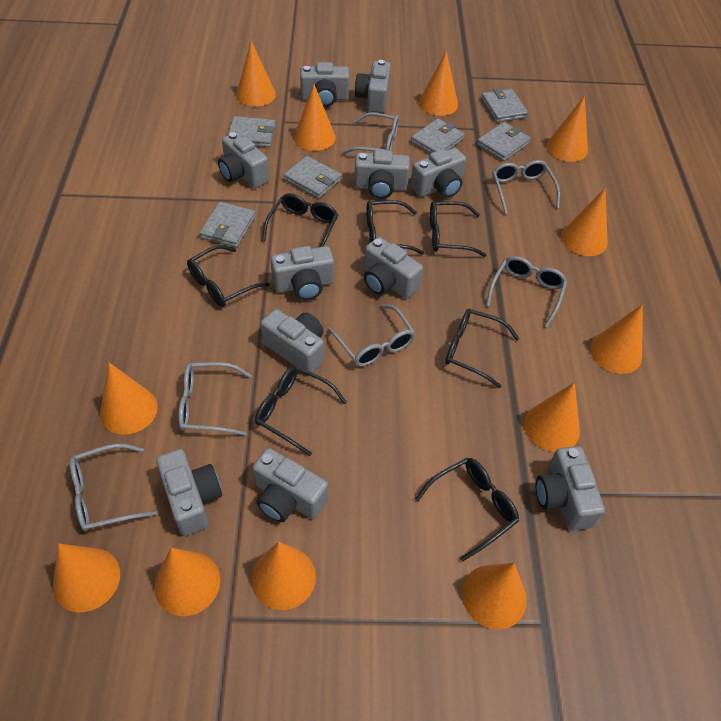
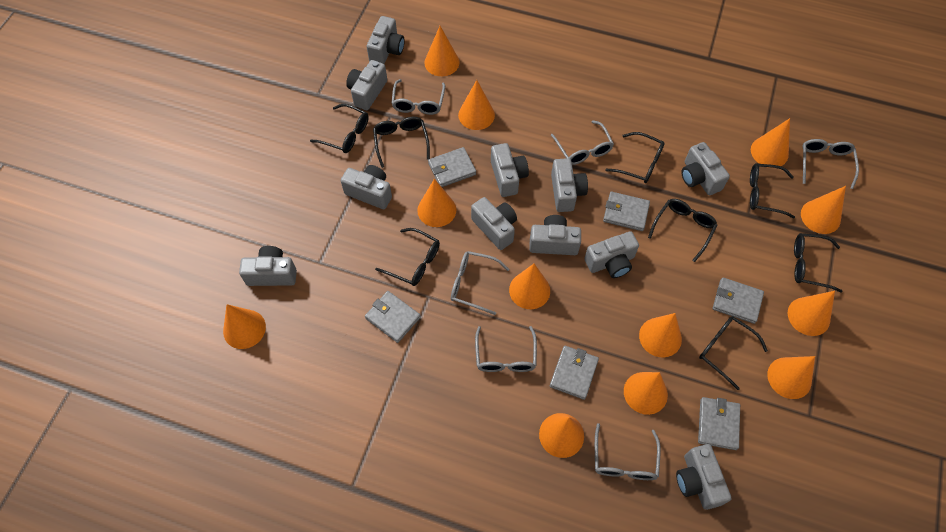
black glasses: 7 -> 8

